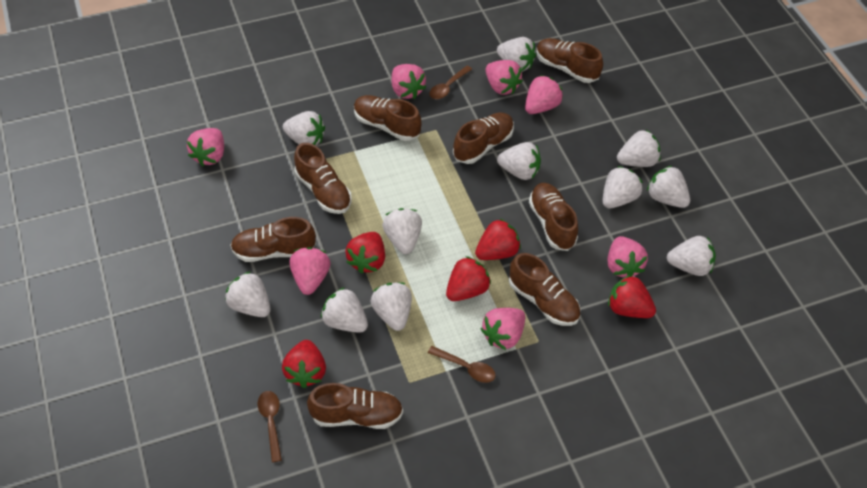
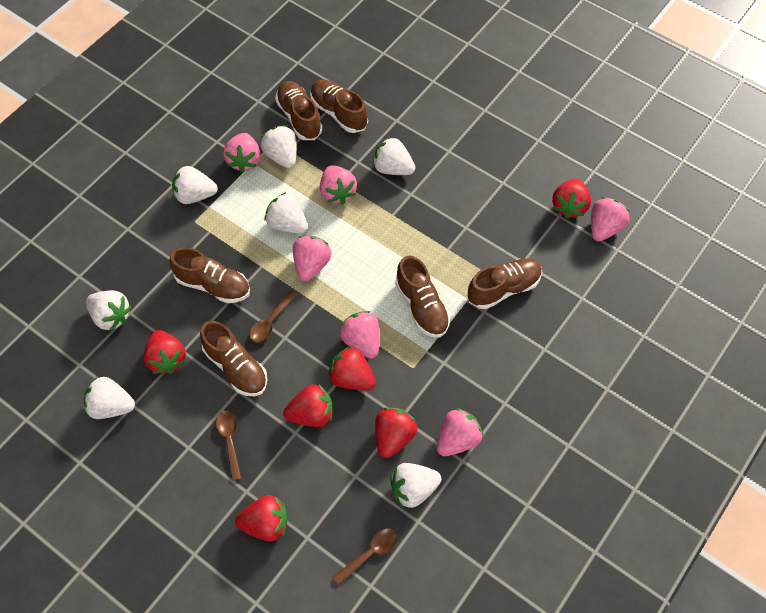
brown shoe: 8 -> 6
pink strawberry: 7 -> 6
red strawberry: 5 -> 6
white strawberry: 11 -> 7

